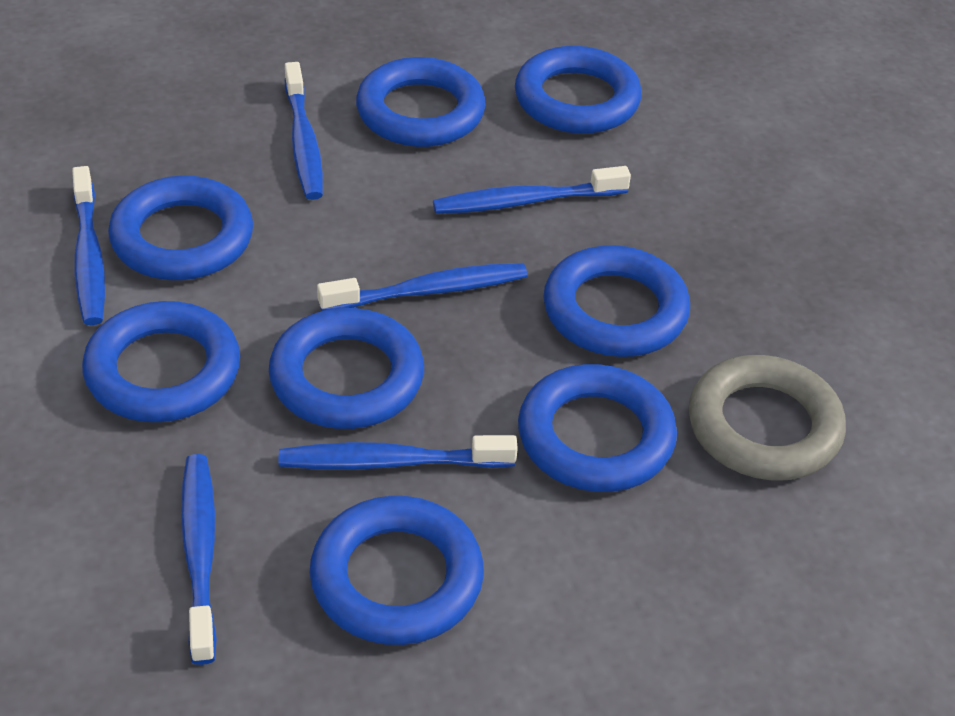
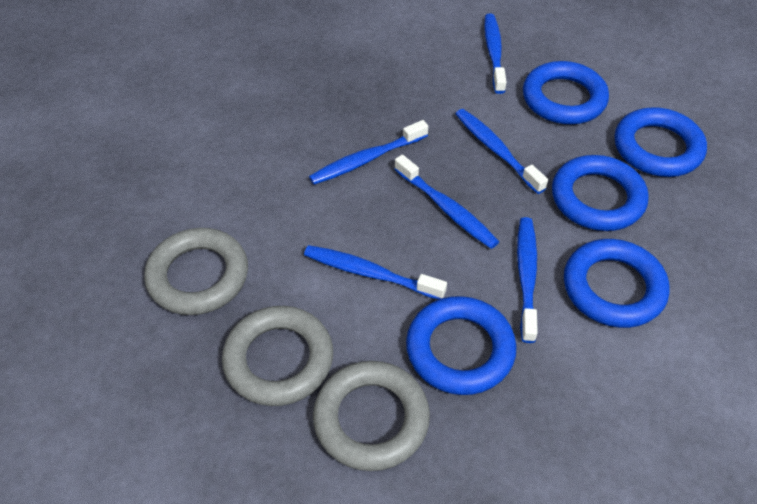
blue ring: 8 -> 5
grey ring: 1 -> 3

